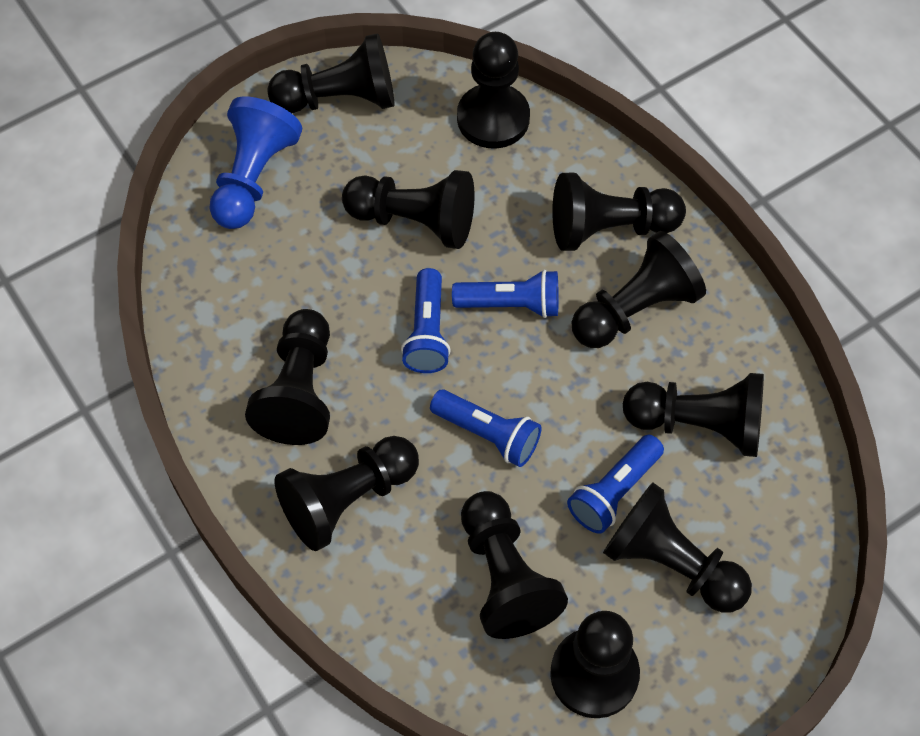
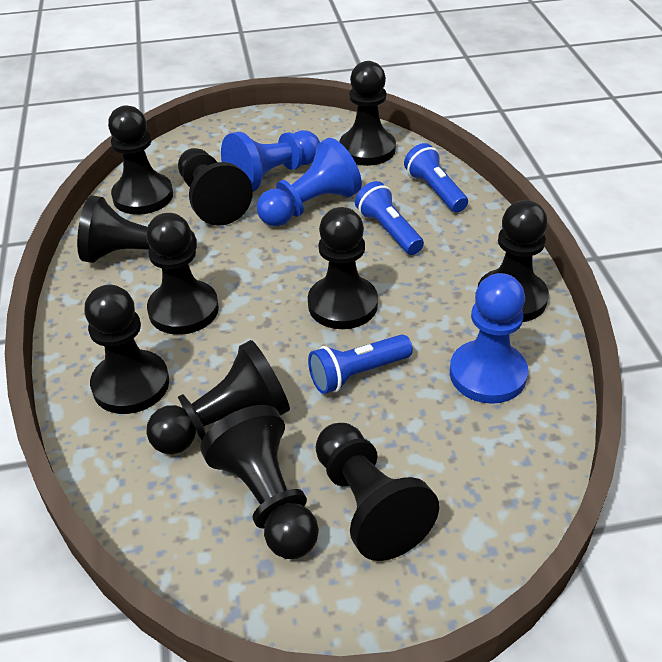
blue flashlight: 4 -> 3
blue pawn: 1 -> 3

